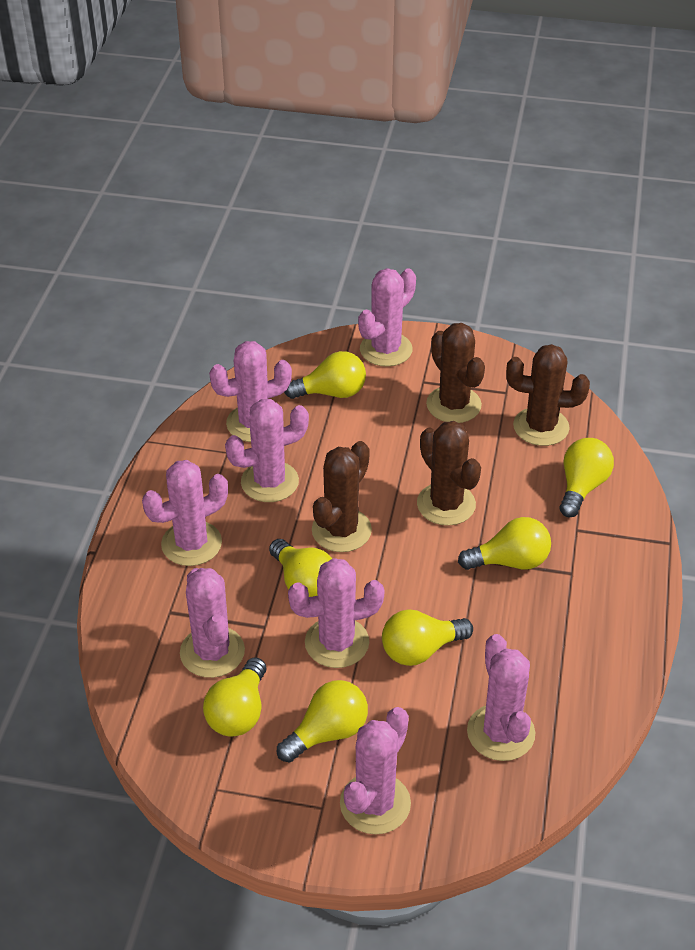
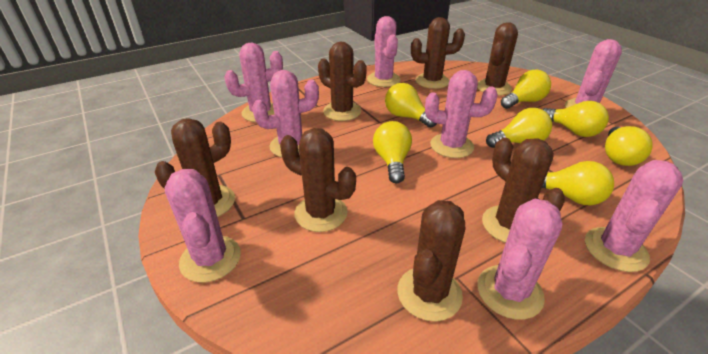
brown cactus: 4 -> 7

